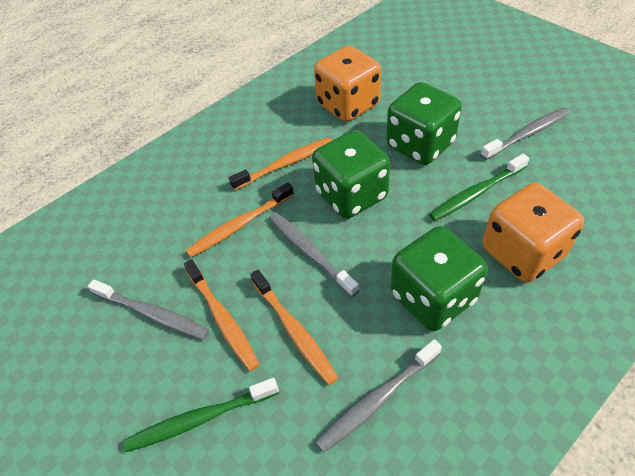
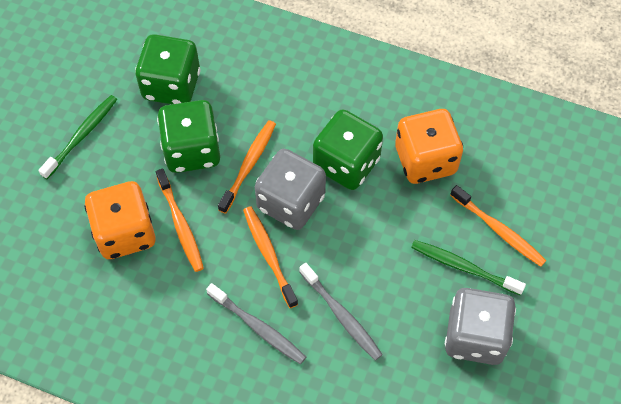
grey dice: 0 -> 2
grey toothbrush: 4 -> 2

